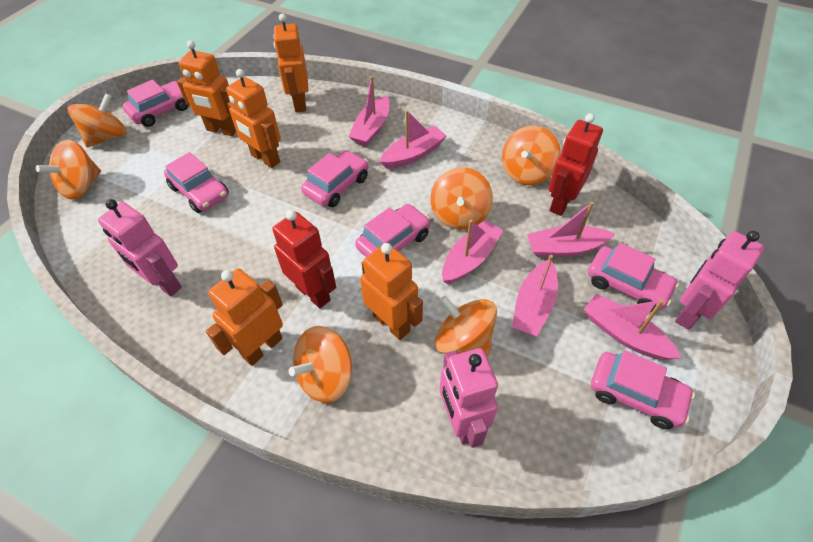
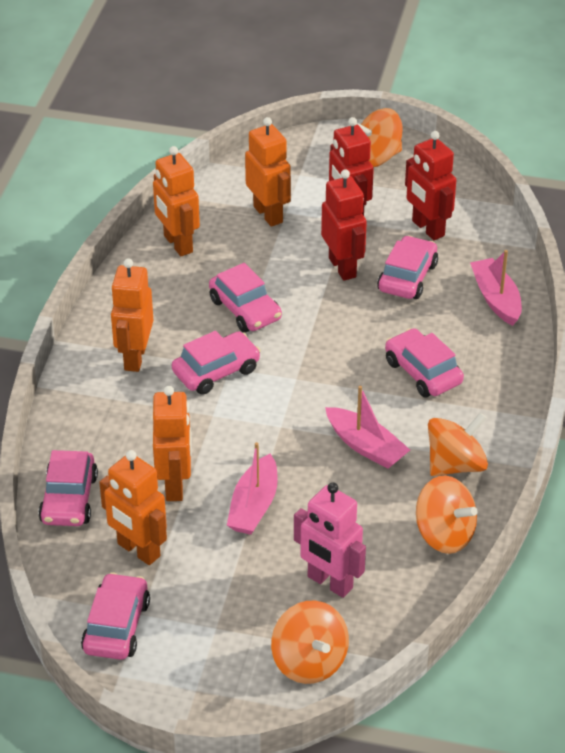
orange spinning top: 6 -> 4
pink boat: 6 -> 3
pink robot: 3 -> 1
red robot: 2 -> 3

